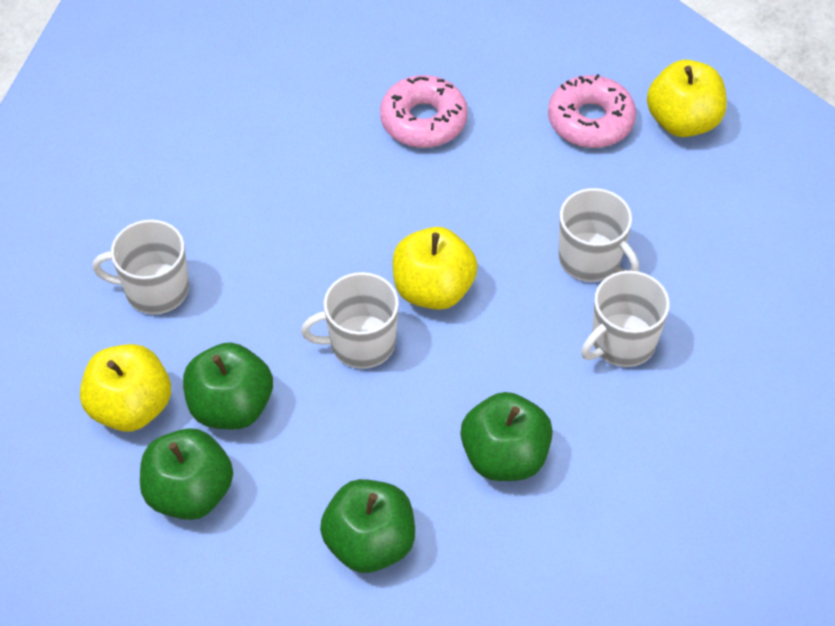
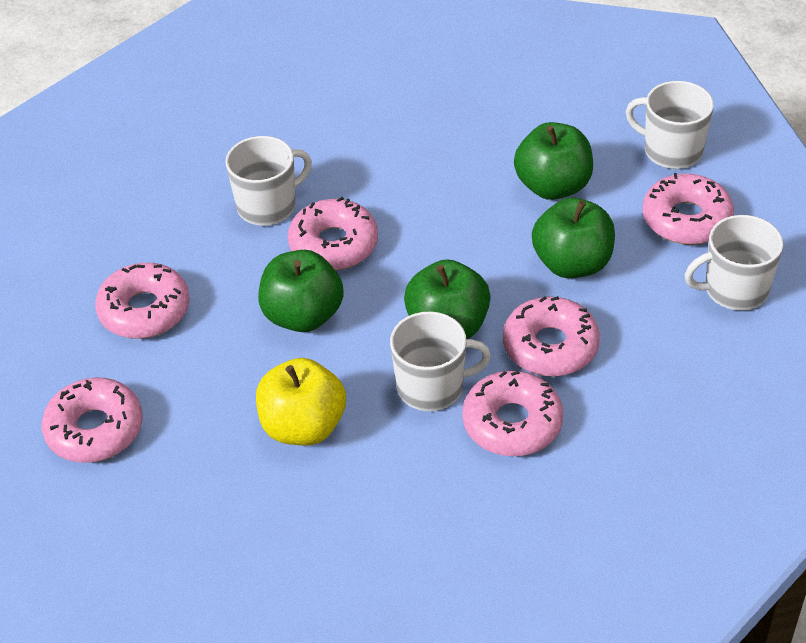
pink donut: 2 -> 6
yellow apple: 3 -> 1

